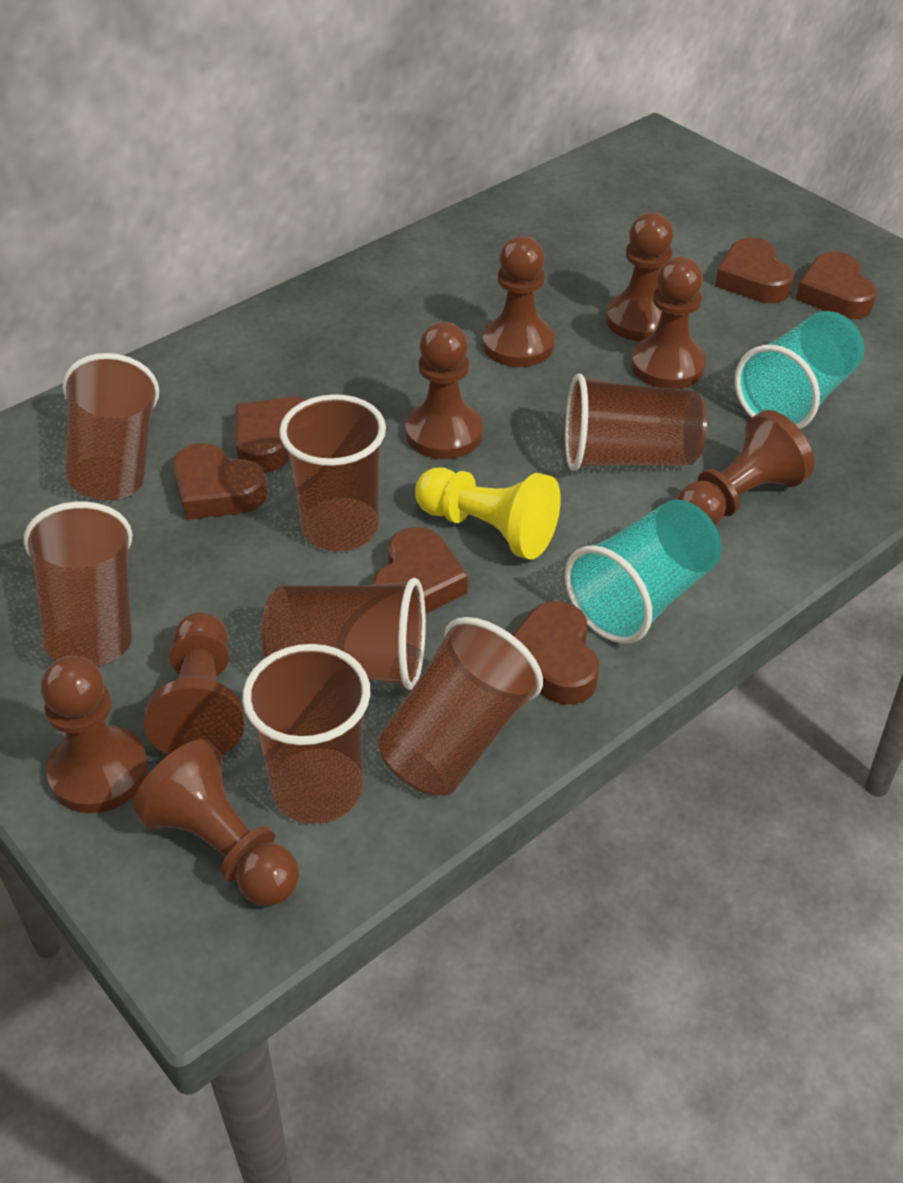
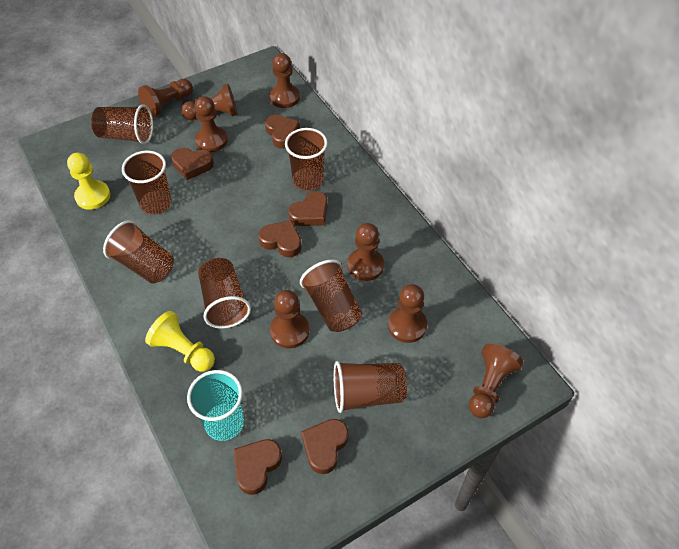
turquoise cup: 2 -> 1
yellow pawn: 1 -> 2

